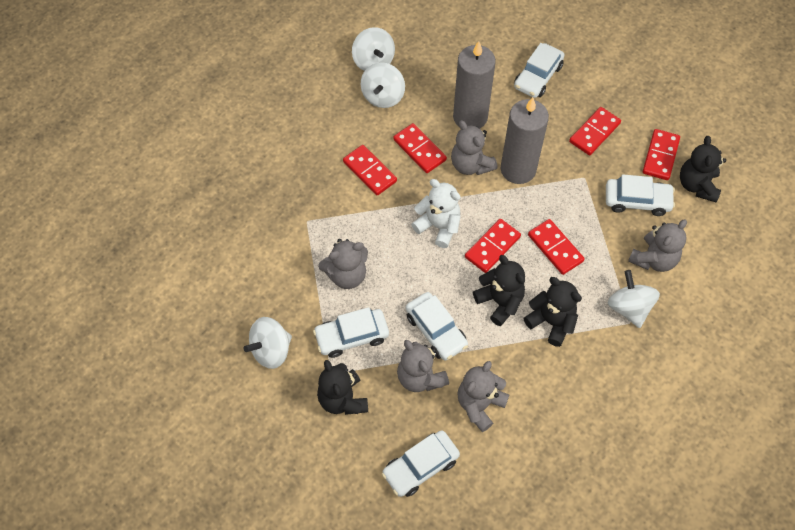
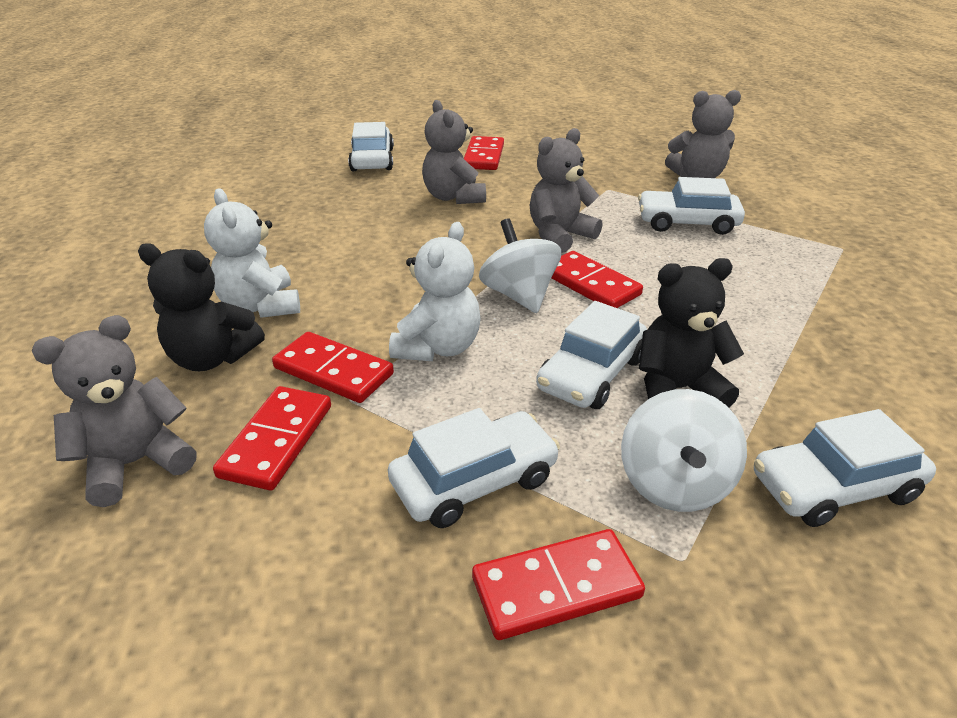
black teddy bear: 4 -> 2
grey candle: 2 -> 0
grey teddy bear: 5 -> 4
red domino: 6 -> 5
white spinning top: 4 -> 2
white teddy bear: 1 -> 2

